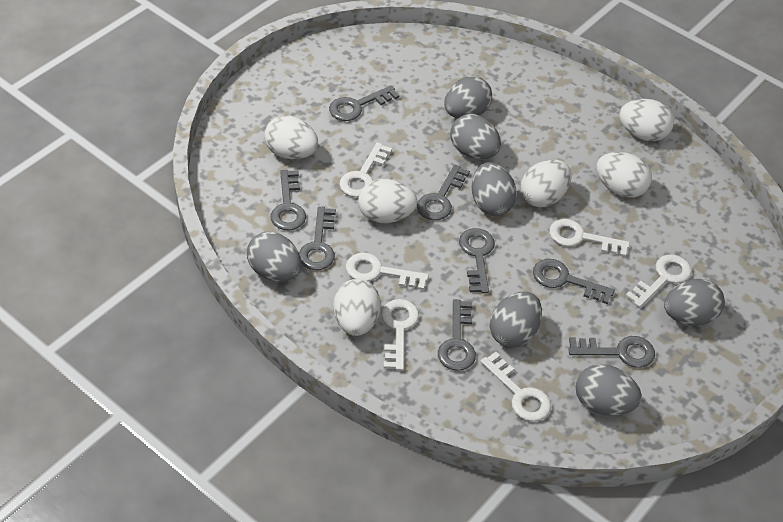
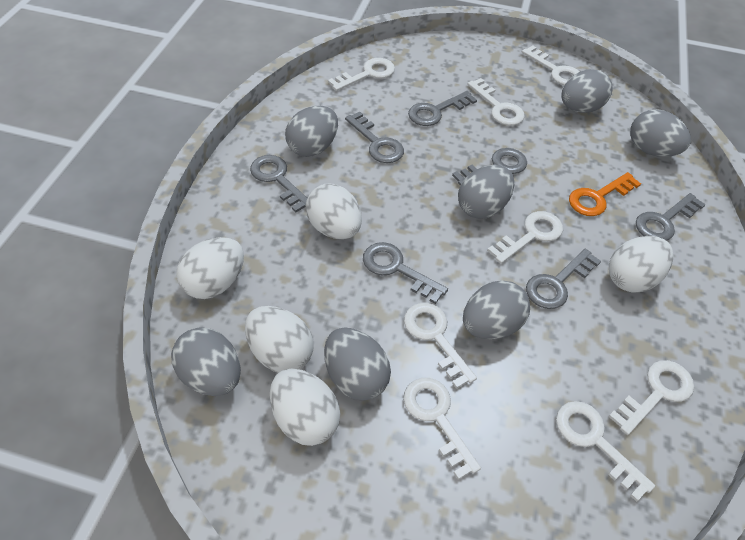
grey key: 8 -> 7
orange key: 0 -> 1
white egg: 6 -> 5
white key: 6 -> 8

